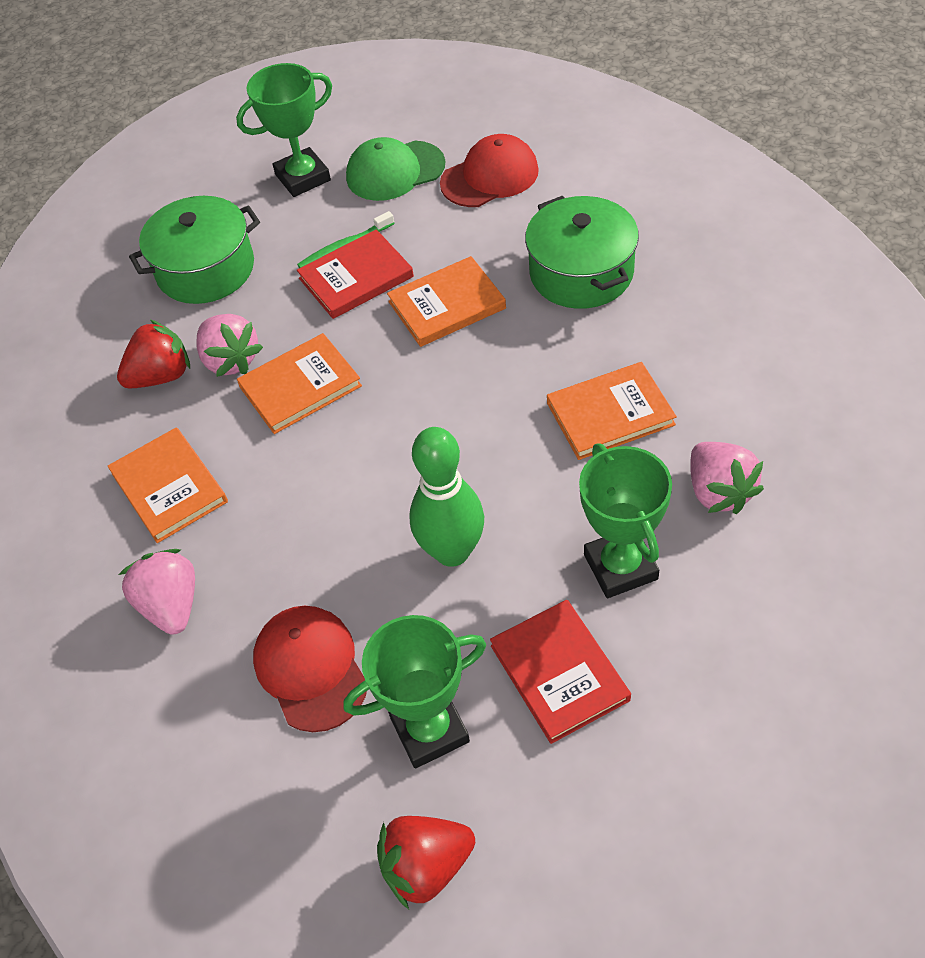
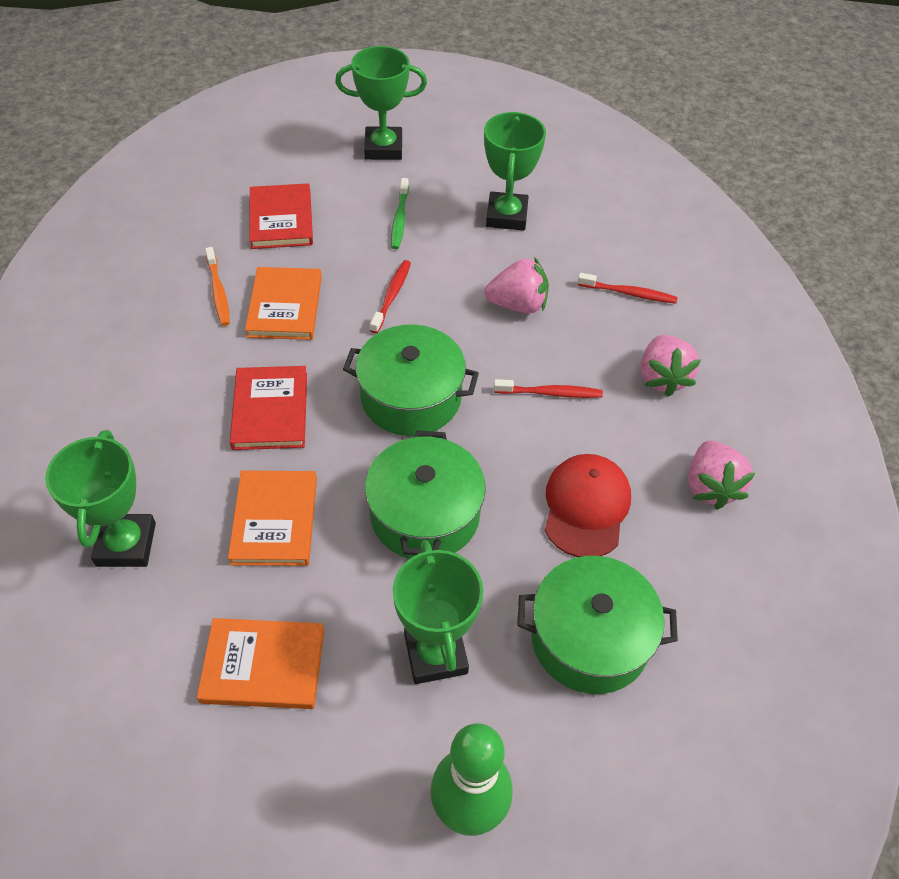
green cap: 1 -> 0
green pot: 2 -> 3
green trophy: 3 -> 4
orange book: 4 -> 3
orange toothbrush: 0 -> 1
red cap: 2 -> 1
red strawberry: 2 -> 0
red toothbrush: 0 -> 3

